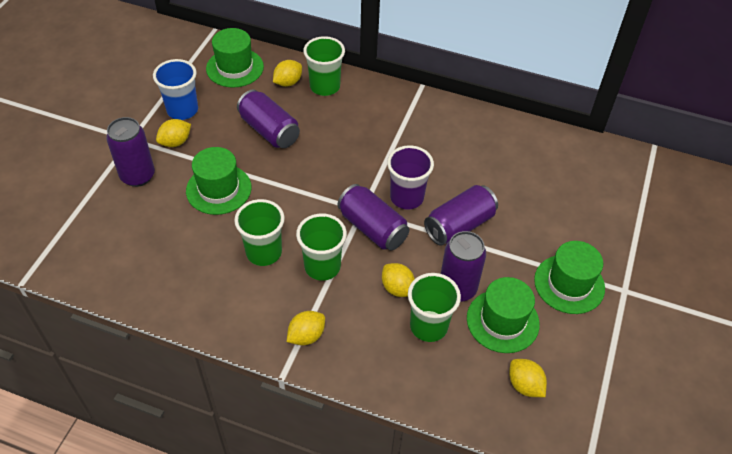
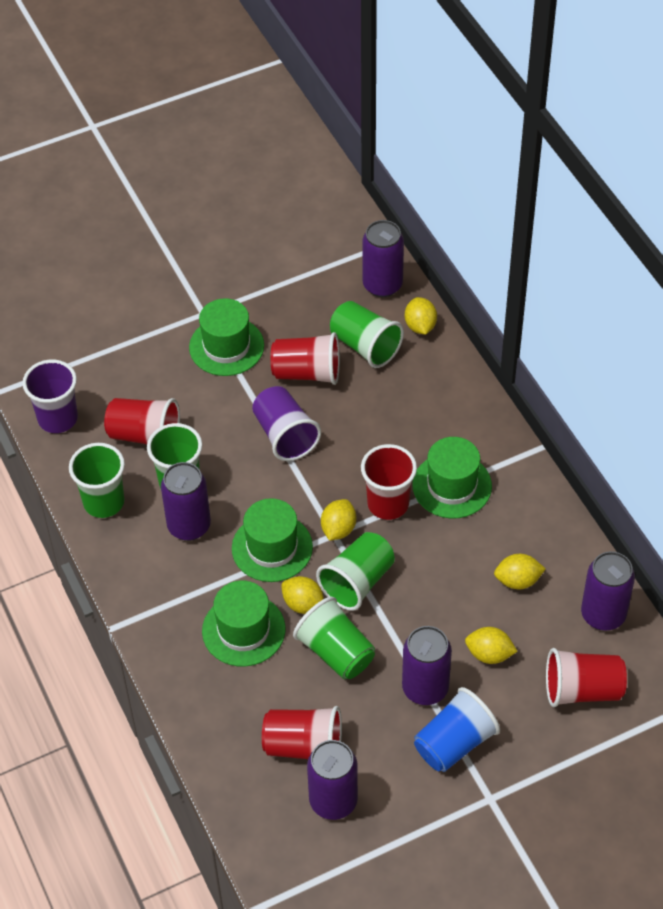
green cup: 4 -> 5
purple cup: 1 -> 2
red cup: 0 -> 5

